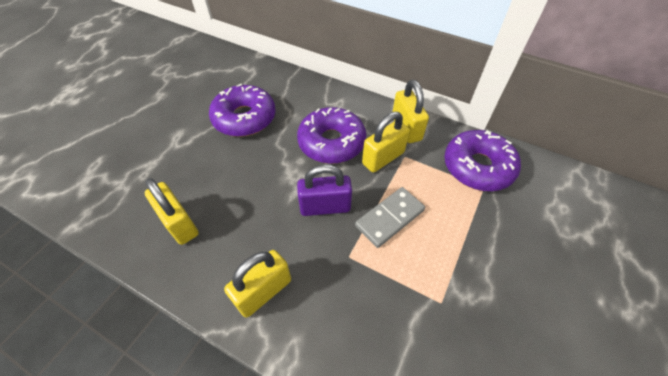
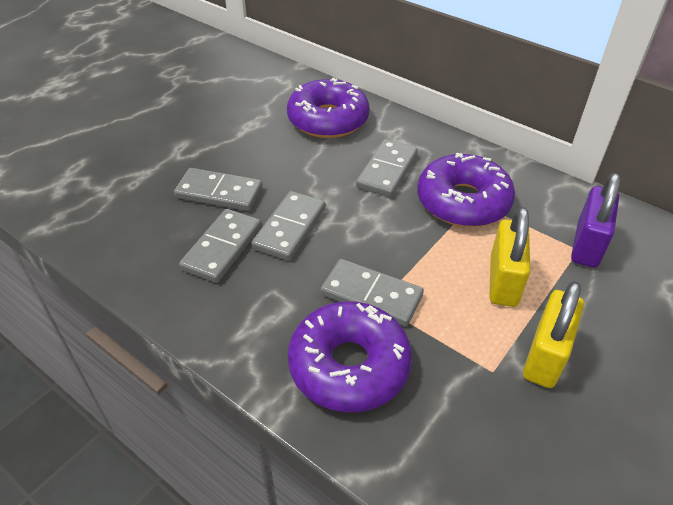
grey domino: 1 -> 5
yellow padlock: 4 -> 2

